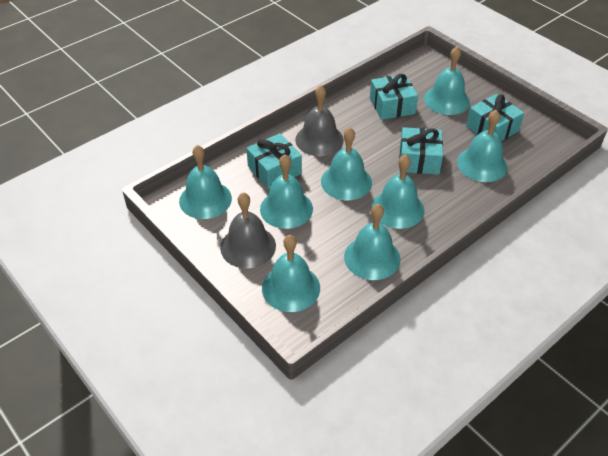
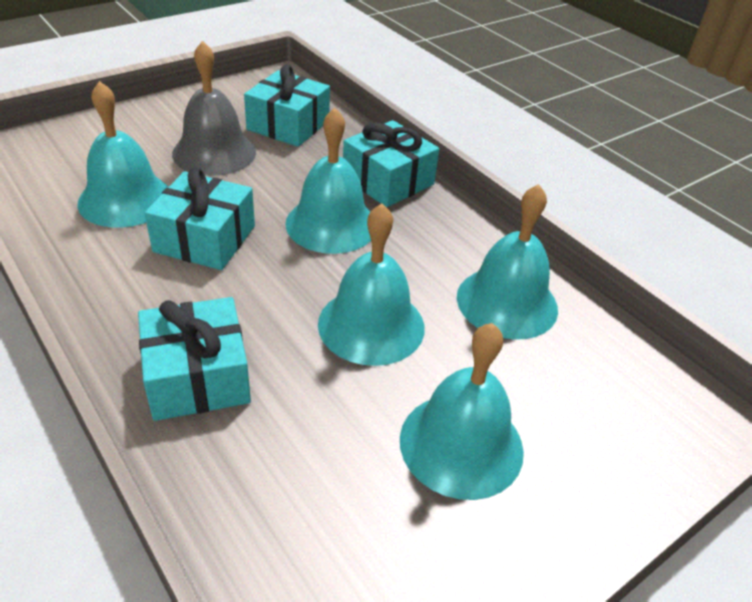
grey bell: 2 -> 1
turquoise bell: 8 -> 5

